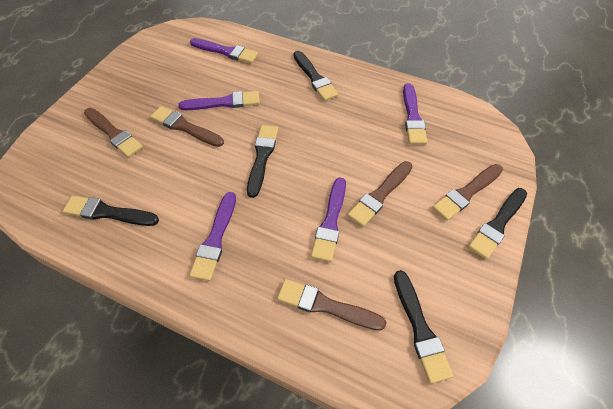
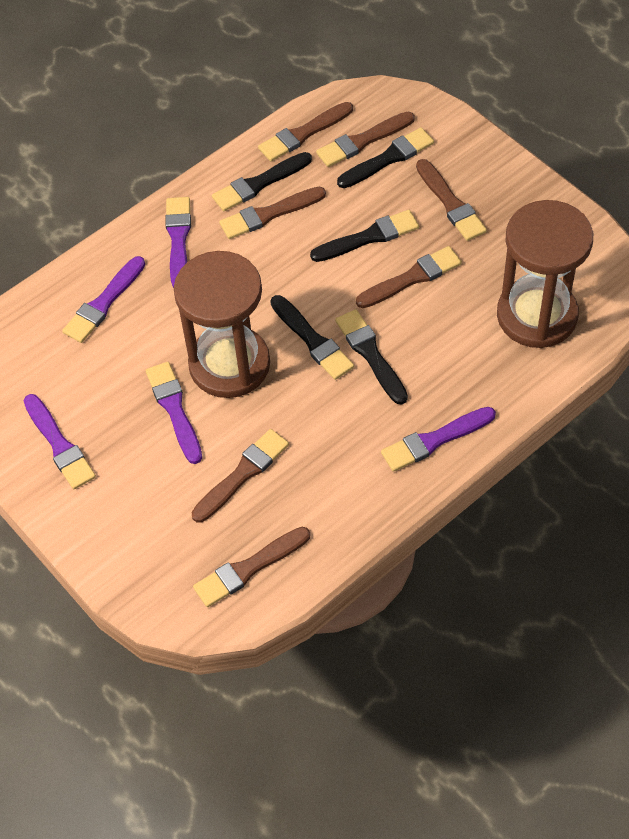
brown brush: 5 -> 7
brown hourglass: 0 -> 2

